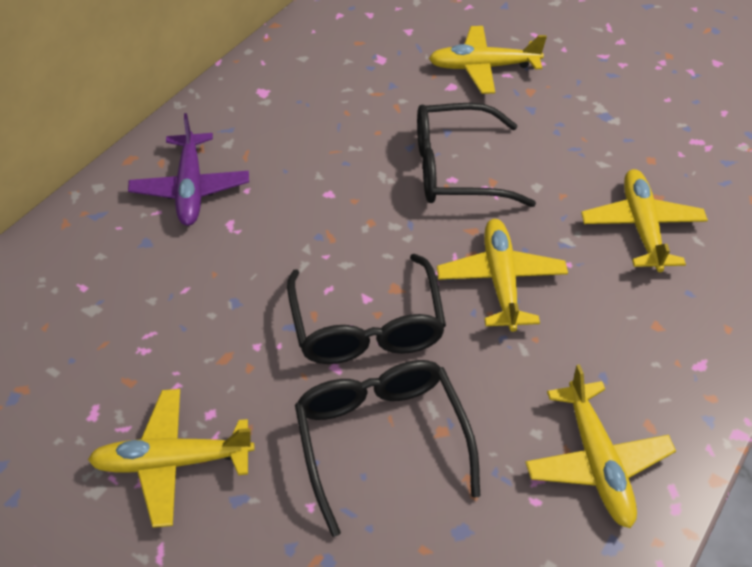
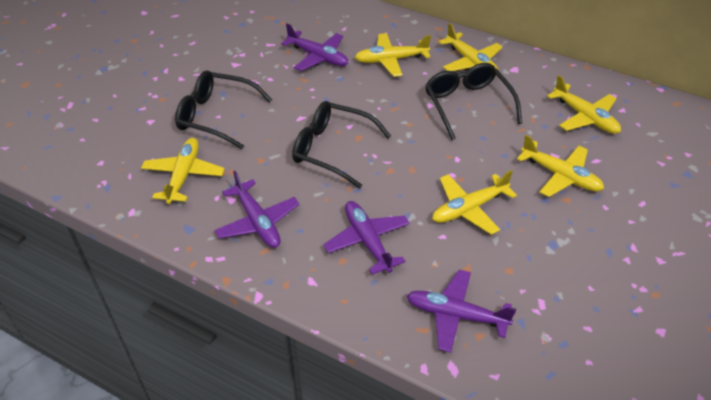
purple plane: 1 -> 4
yellow plane: 5 -> 6

